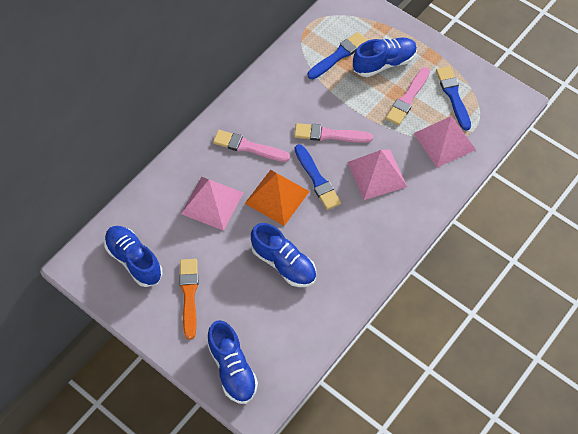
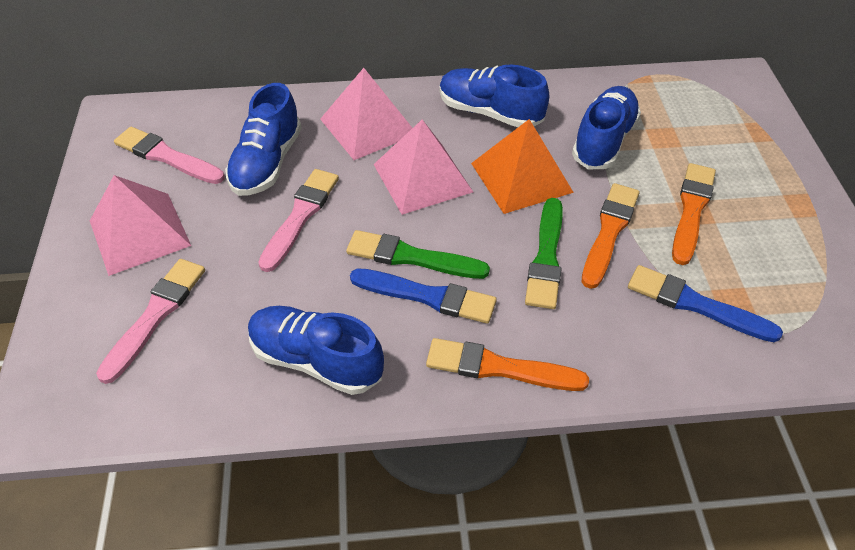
blue brush: 3 -> 2
green brush: 0 -> 2
orange brush: 1 -> 3

